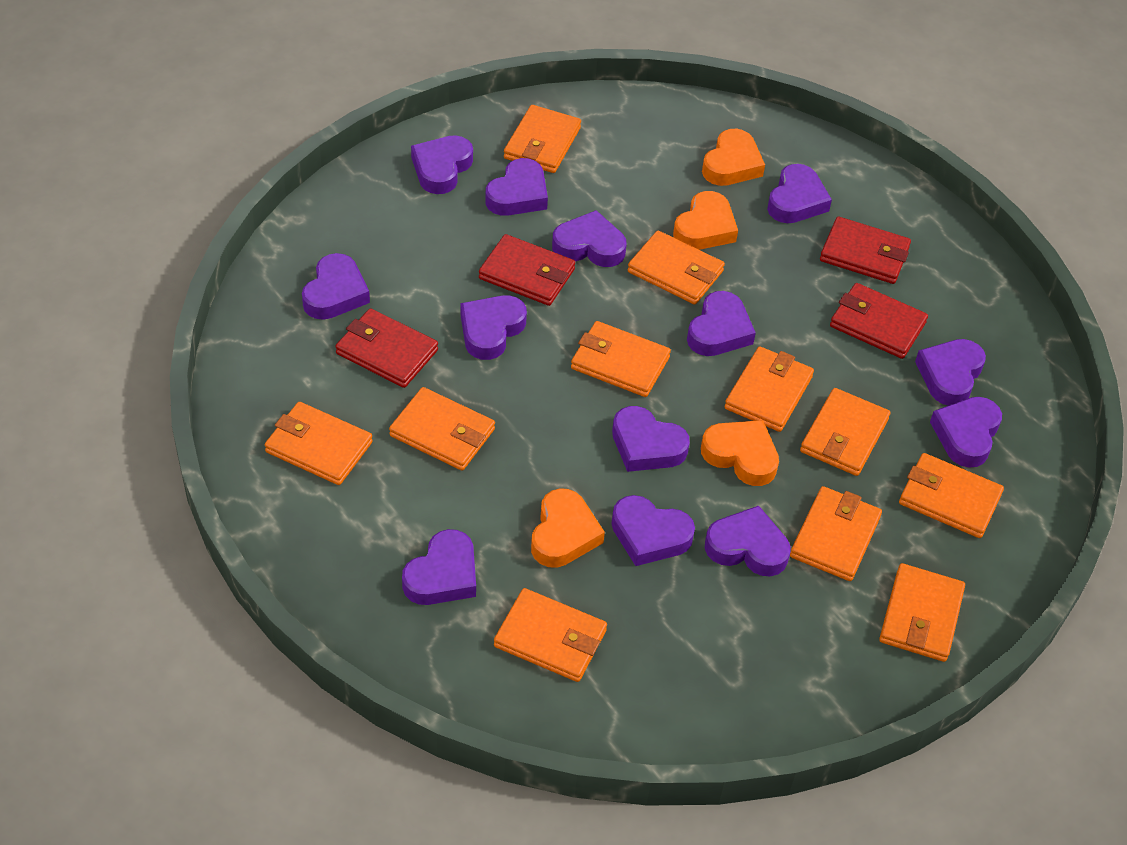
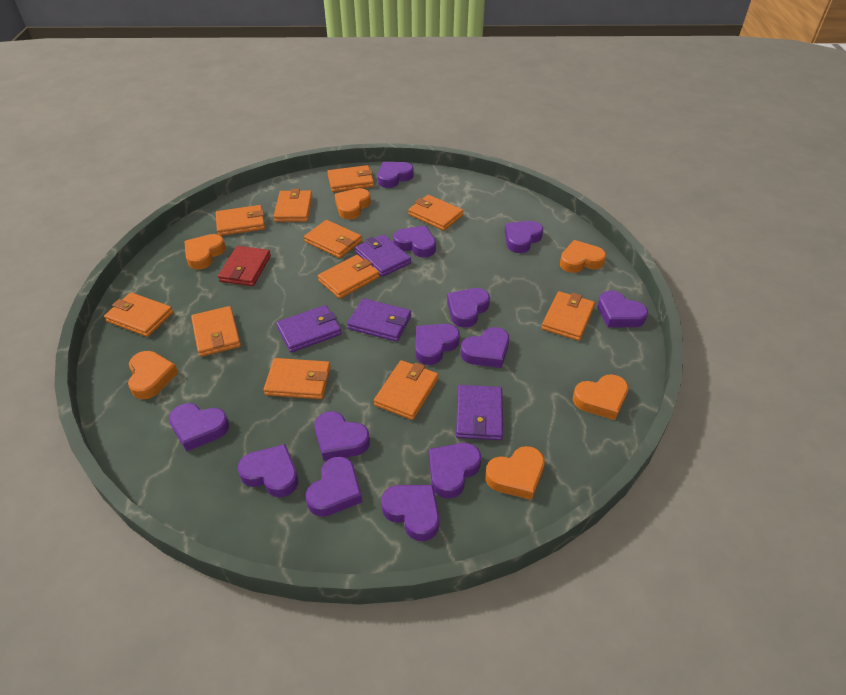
orange heart: 4 -> 6
purple wallet: 0 -> 4
red wallet: 4 -> 1

